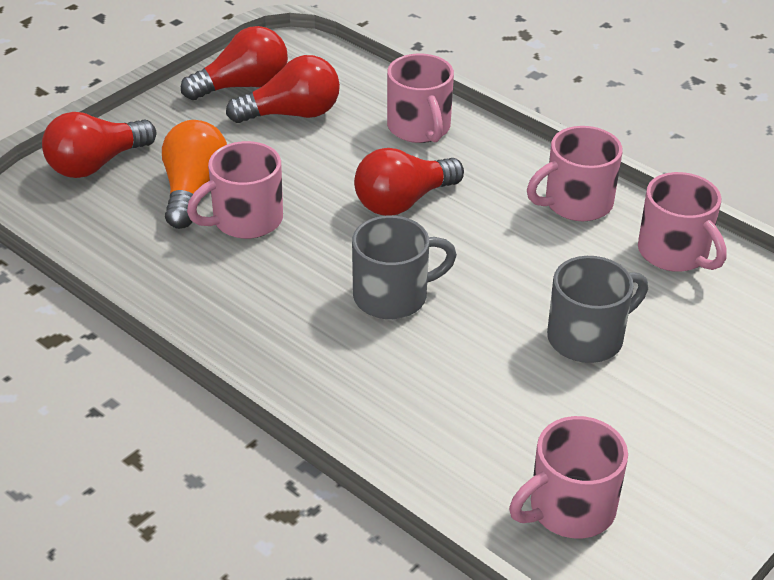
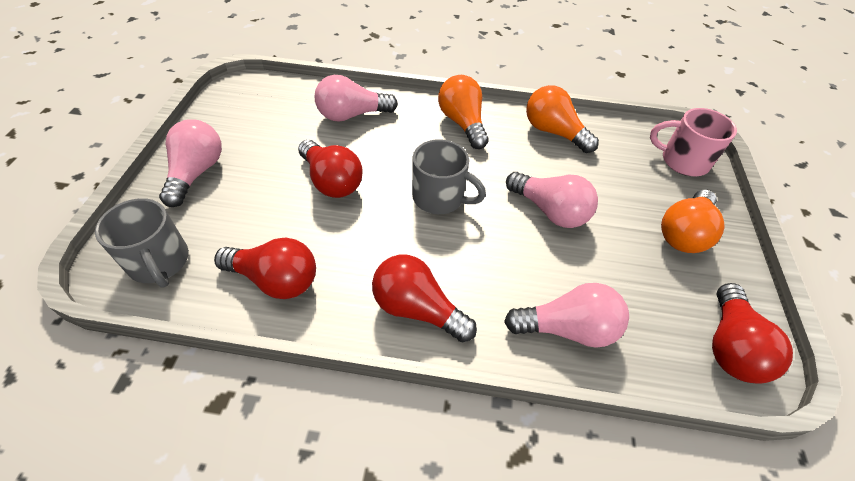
orange light bulb: 1 -> 3
pink light bulb: 0 -> 4
pink mug: 5 -> 1

